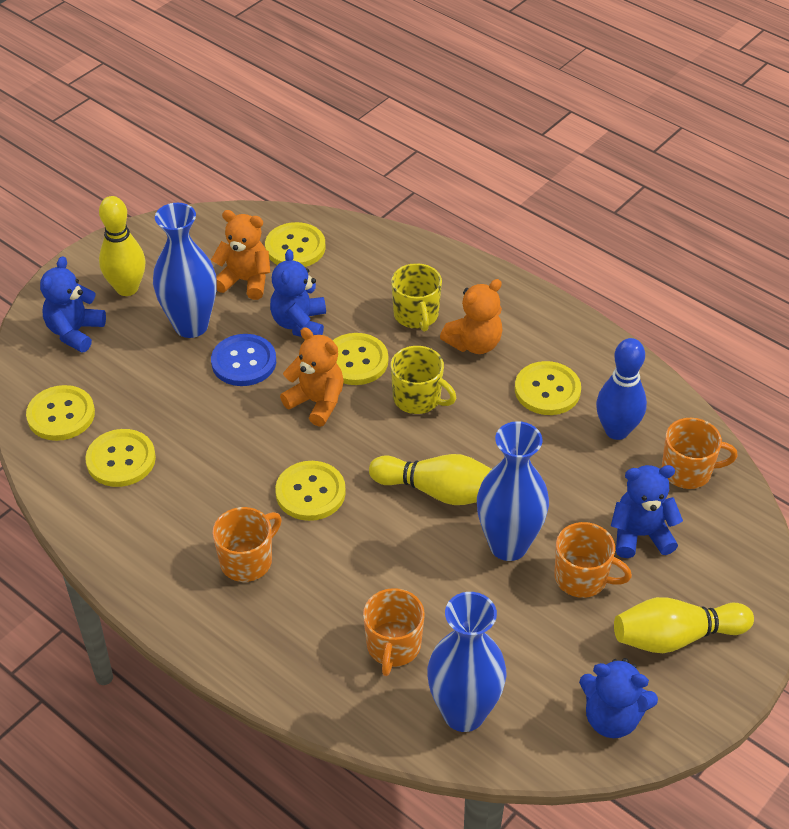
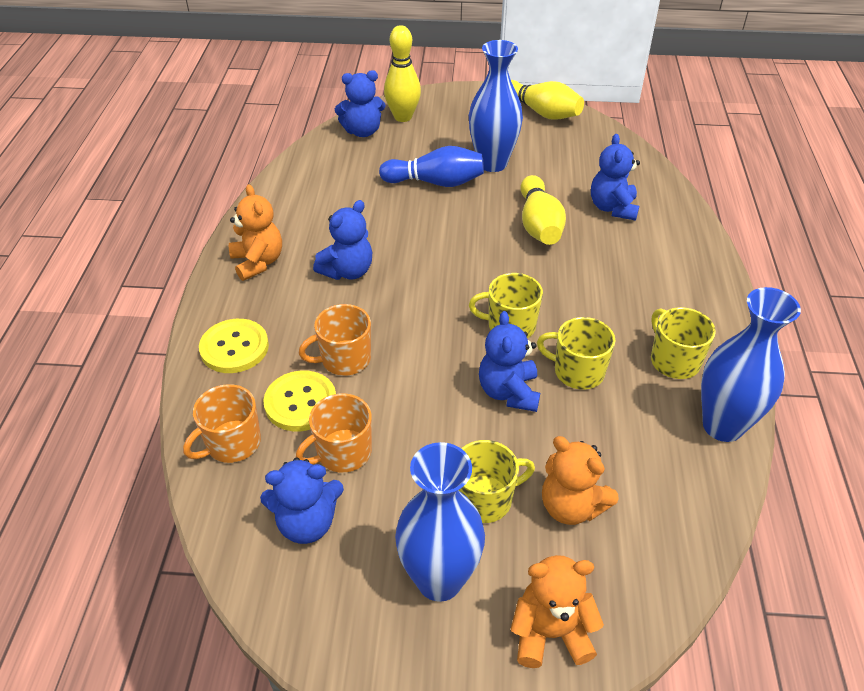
blue button: 1 -> 0
blue teddy bear: 4 -> 5
orange mug: 4 -> 3
yellow button: 6 -> 2
yellow mug: 2 -> 4

